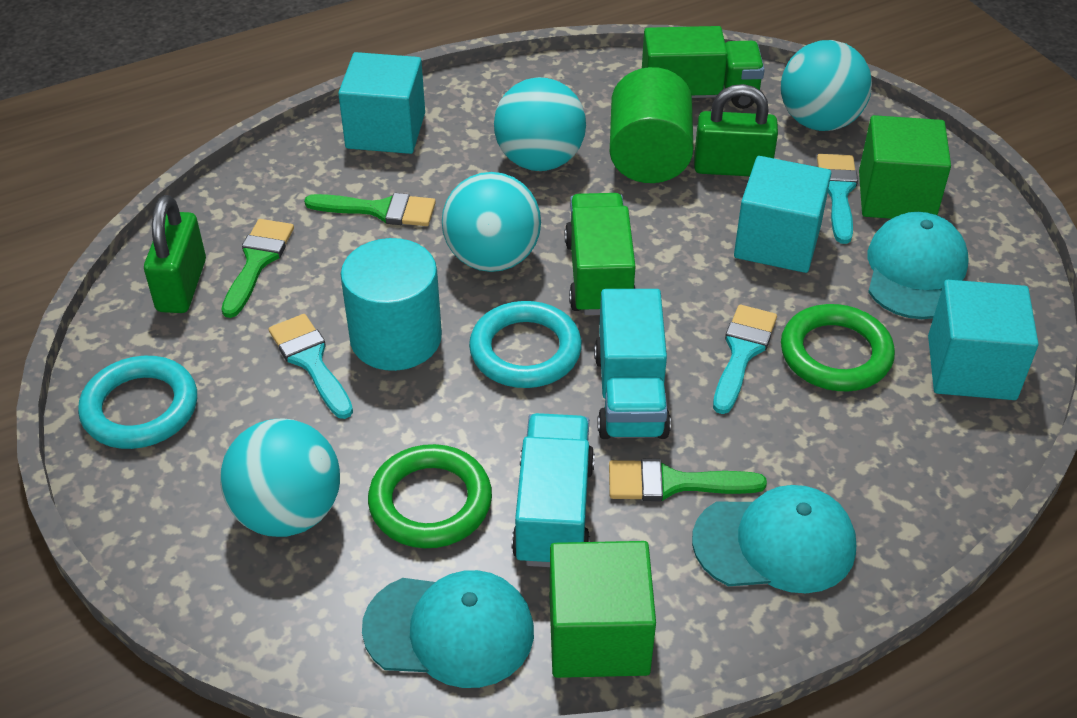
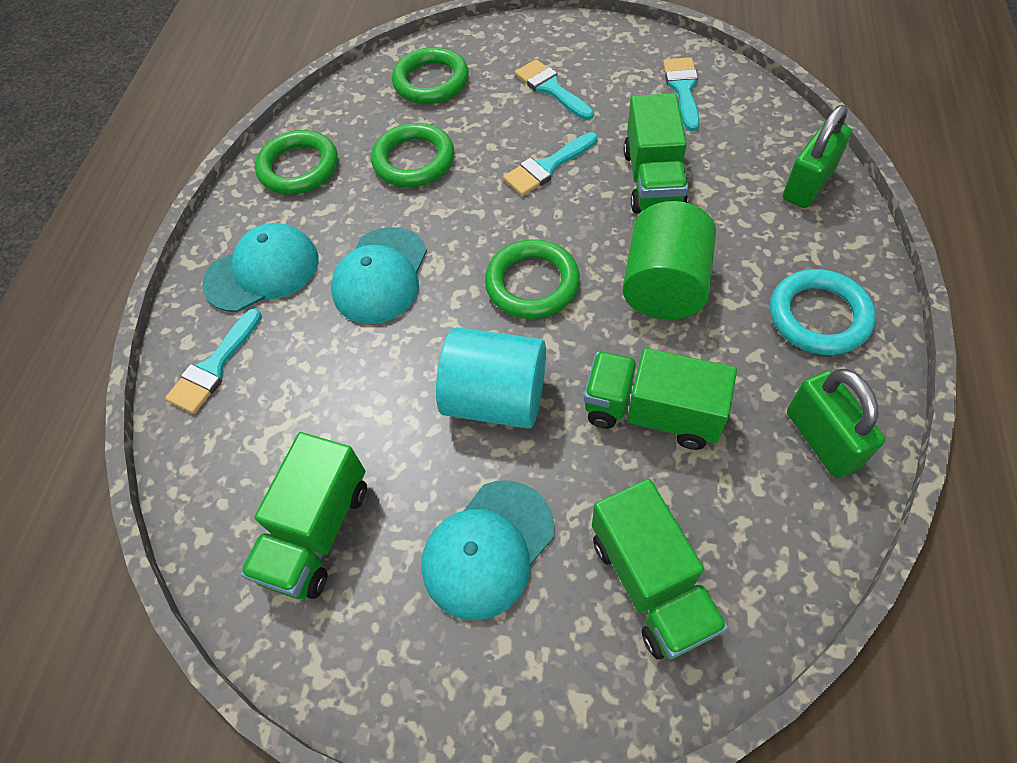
green brush: 3 -> 0
green cube: 2 -> 0
green ring: 2 -> 4
green truck: 2 -> 4
turquoise ball: 4 -> 0
turquoise brush: 3 -> 4
turquoise cube: 3 -> 0
turquoise ring: 2 -> 1
turquoise truck: 2 -> 0

